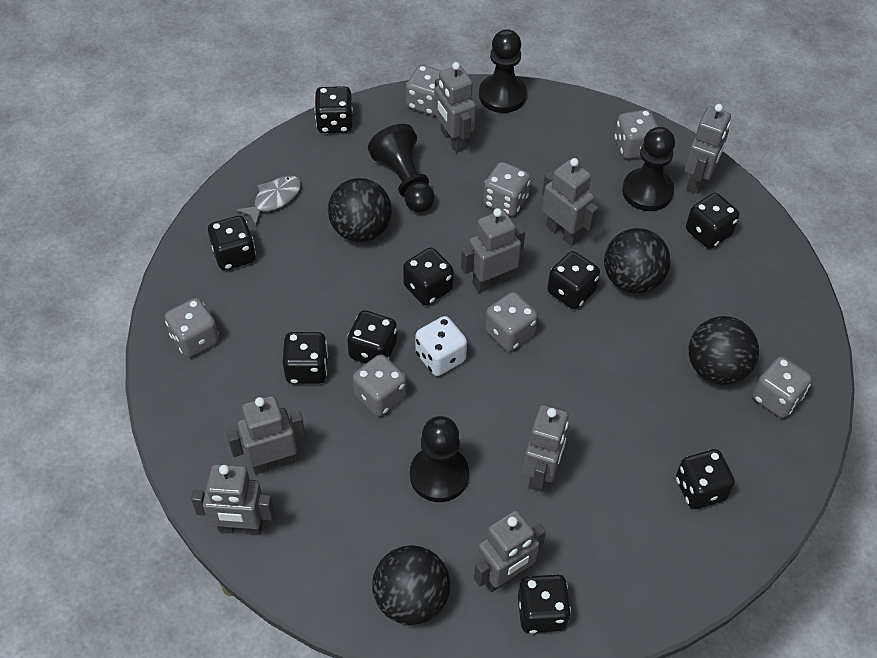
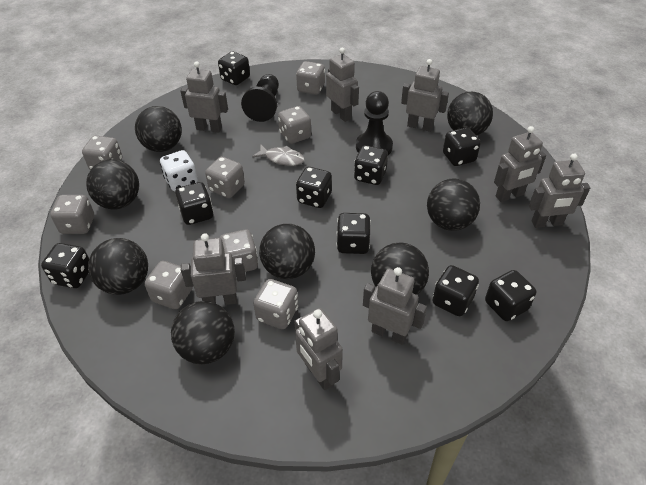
black ball: 4 -> 8
black pawn: 4 -> 2
grey dice: 7 -> 8

